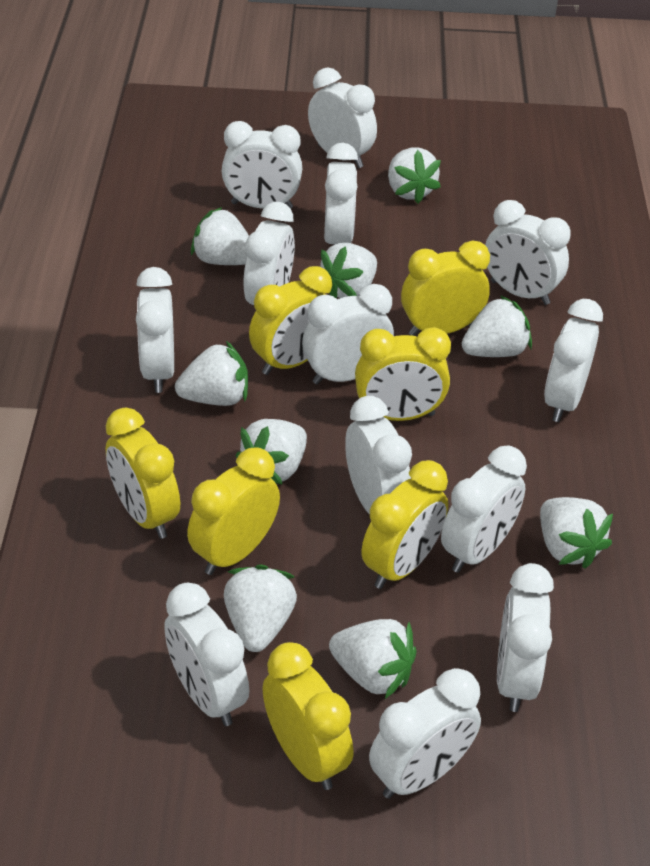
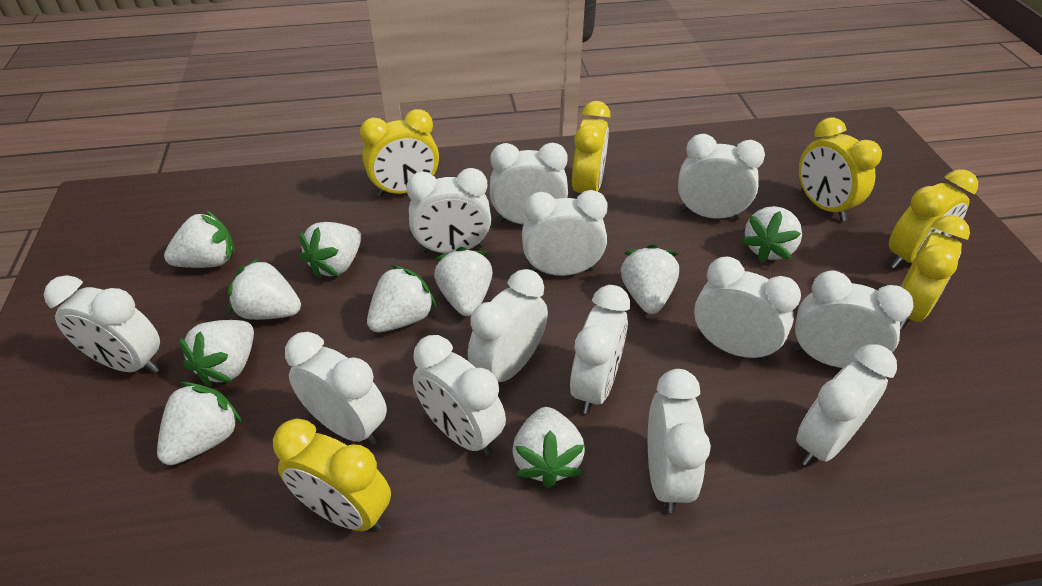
white strawberry: 9 -> 10
yellow clock: 7 -> 6

